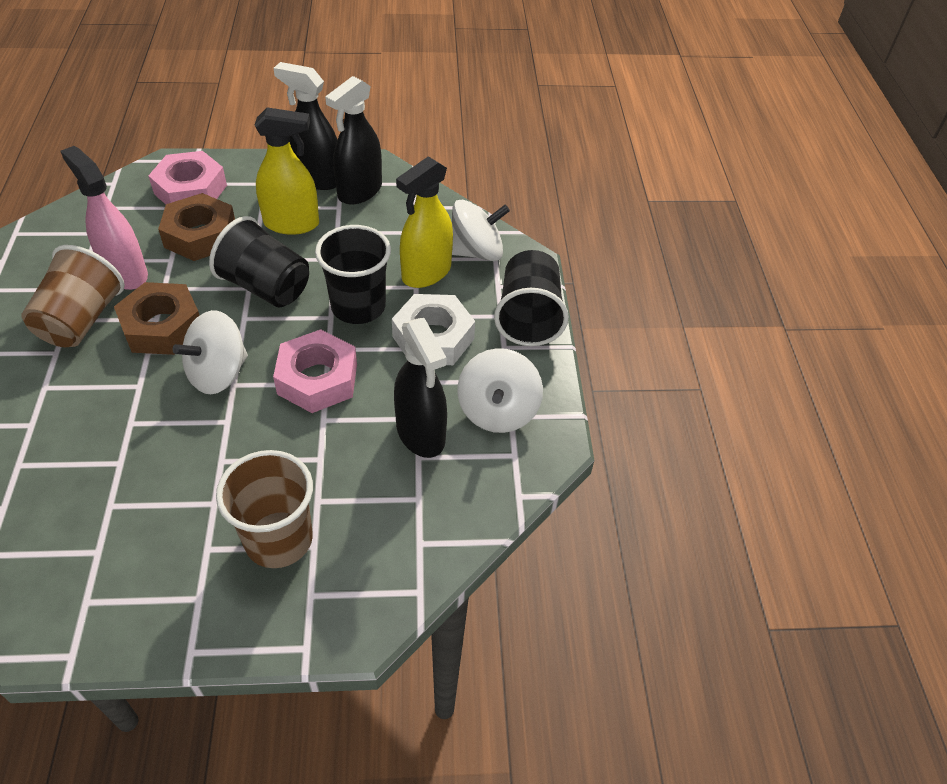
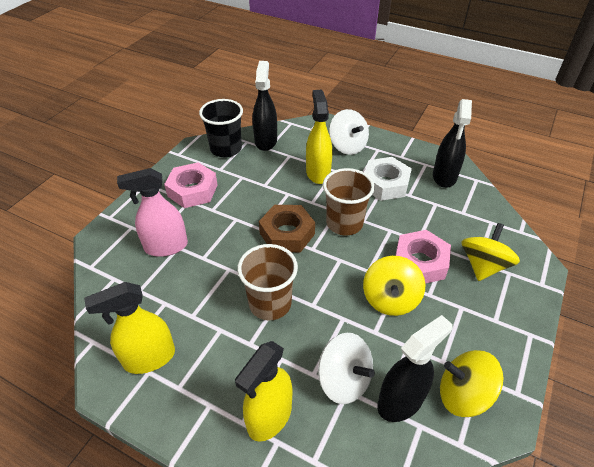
black cup: 3 -> 1
brown nut: 2 -> 1
white spinning top: 3 -> 2
yellow spinning top: 0 -> 3
yellow spray bottle: 2 -> 3

